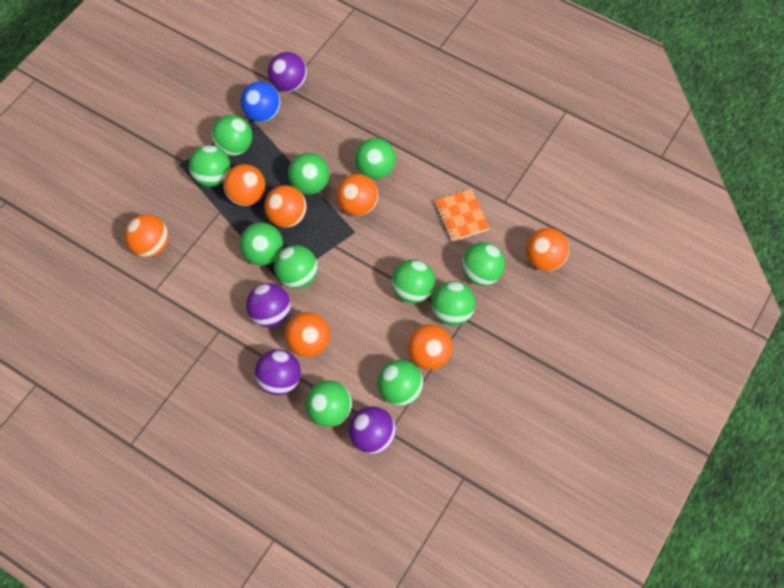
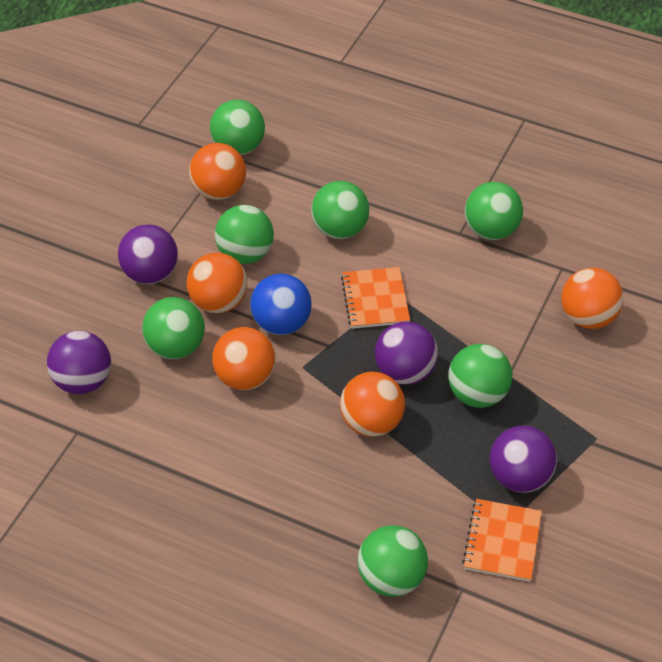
green ball: 11 -> 7
orange ball: 7 -> 5
orange notebook: 1 -> 2

